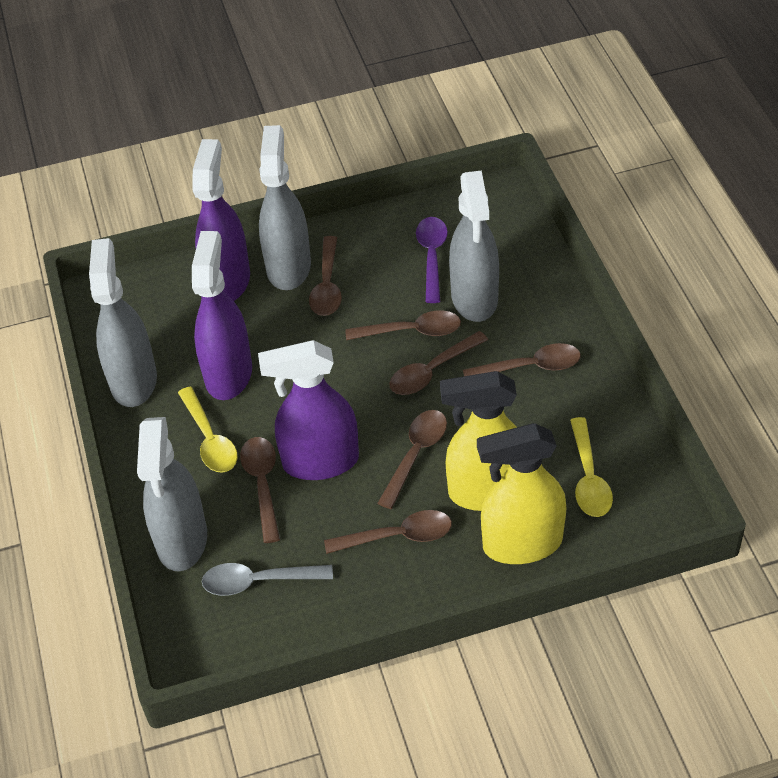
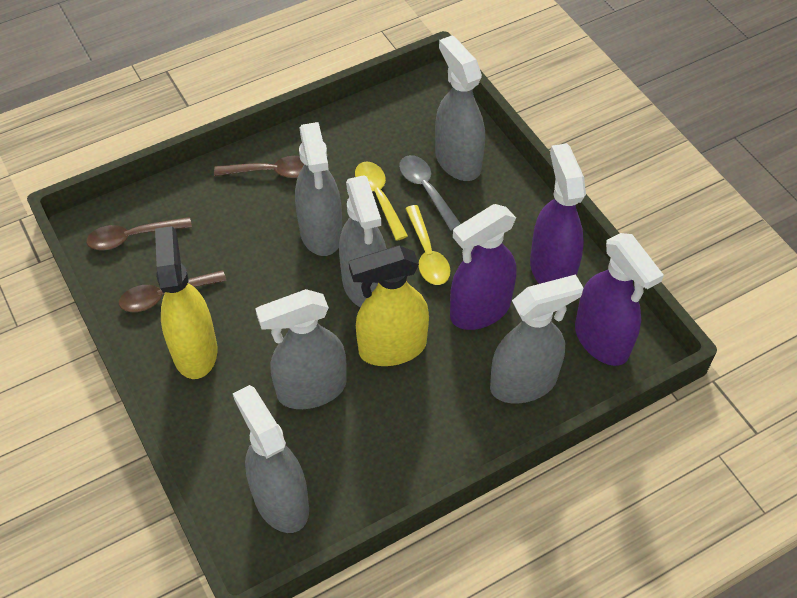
brown spoon: 7 -> 3
grey spray bottle: 4 -> 6
purple spoon: 1 -> 0

